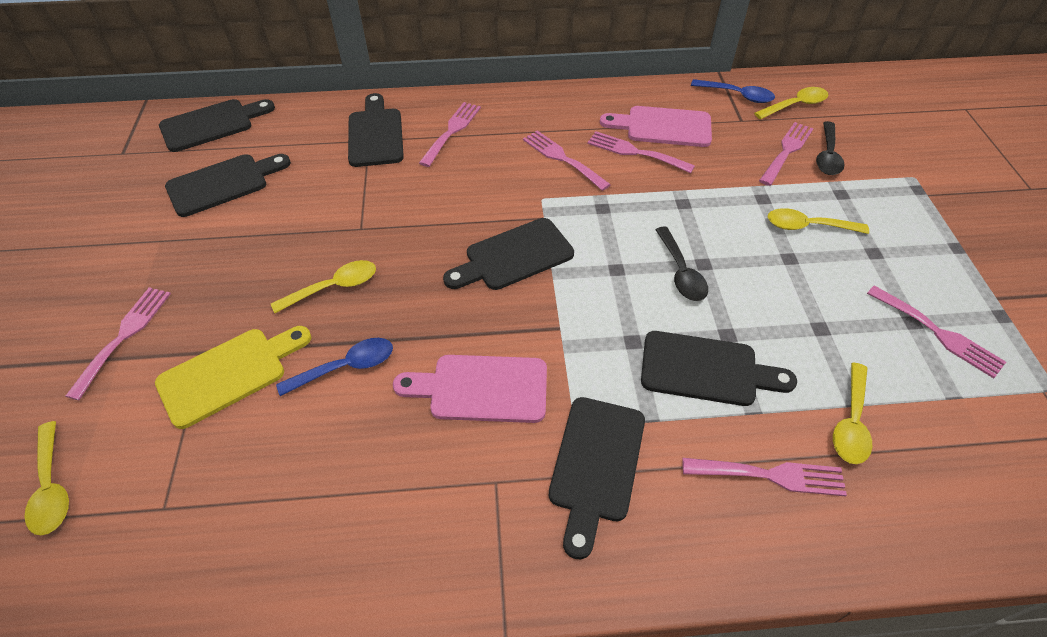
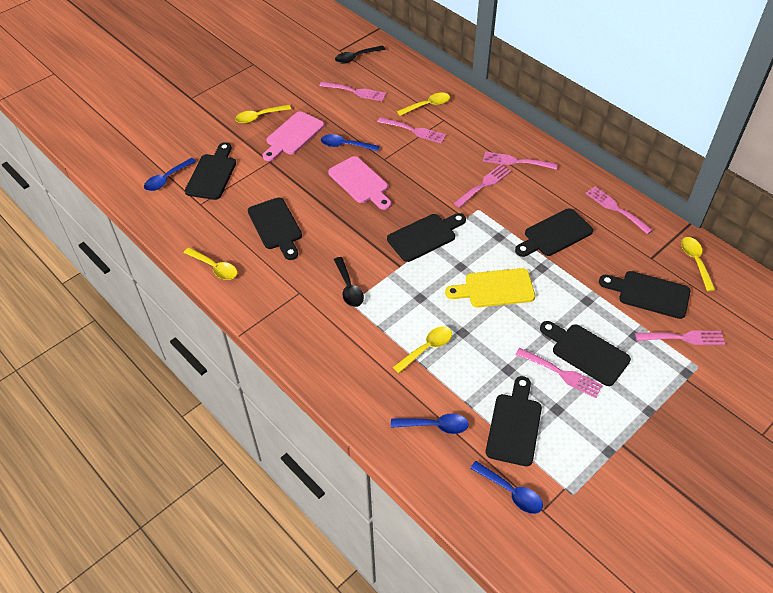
black cutting board: 6 -> 7
blue spoon: 2 -> 4

